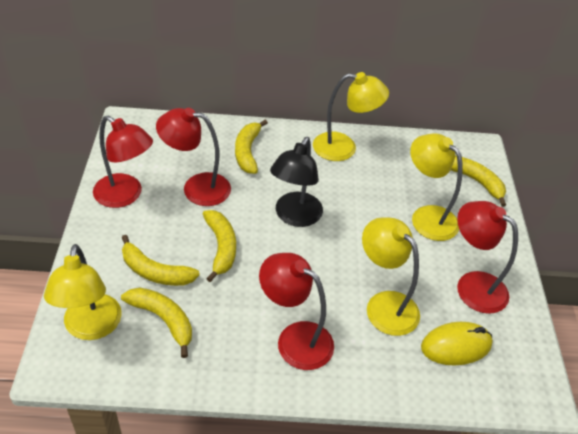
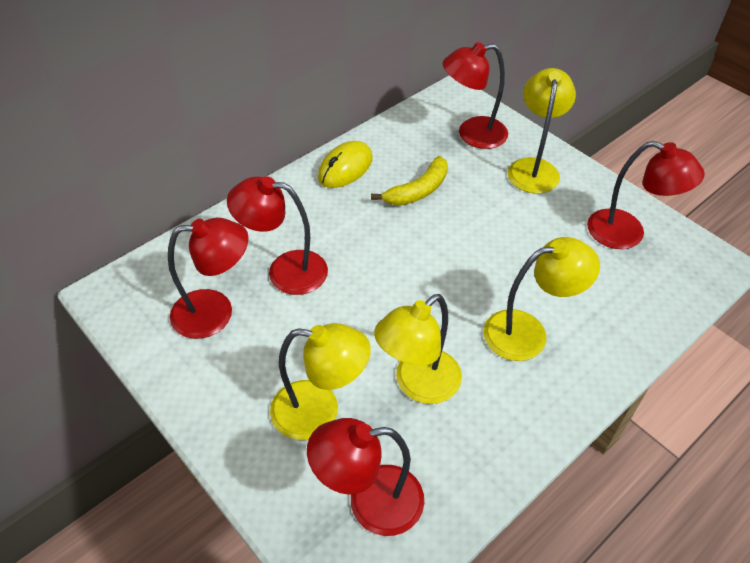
black lamp: 1 -> 0
red lamp: 4 -> 5
yellow banana: 5 -> 1

